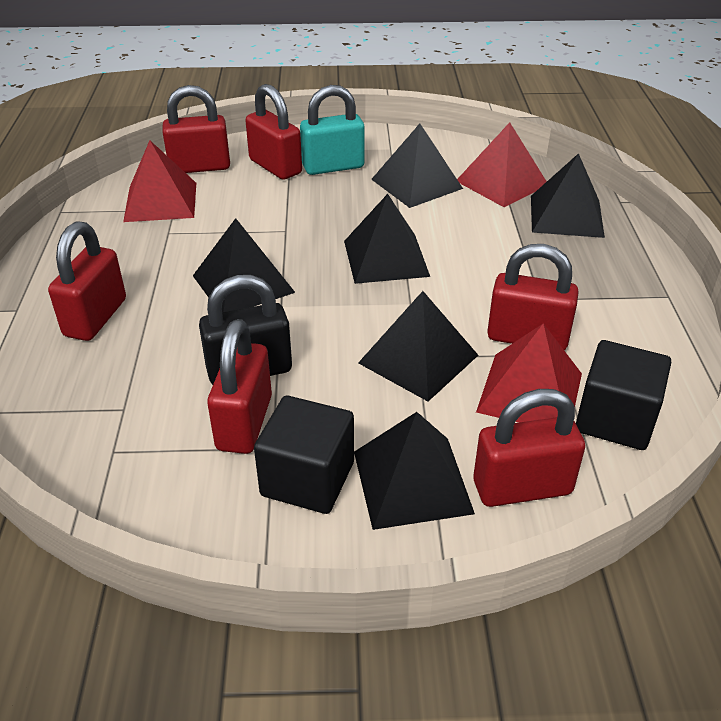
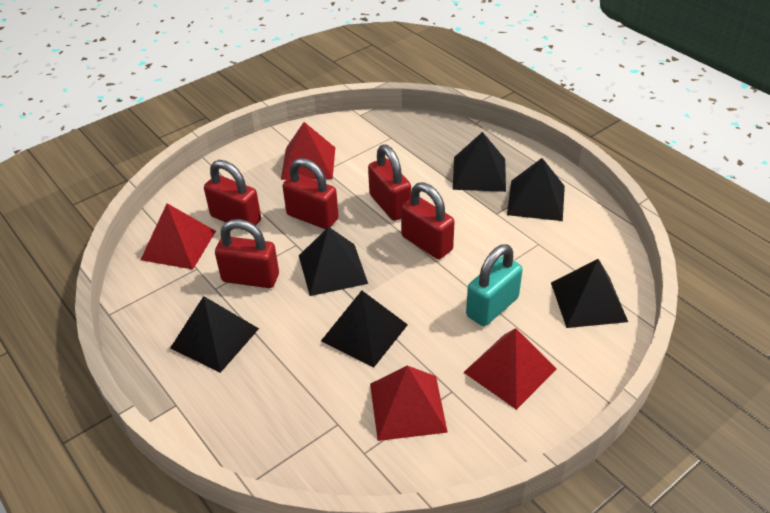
black cube: 2 -> 0
black padlock: 1 -> 0
red padlock: 6 -> 5
red pyramid: 3 -> 4

